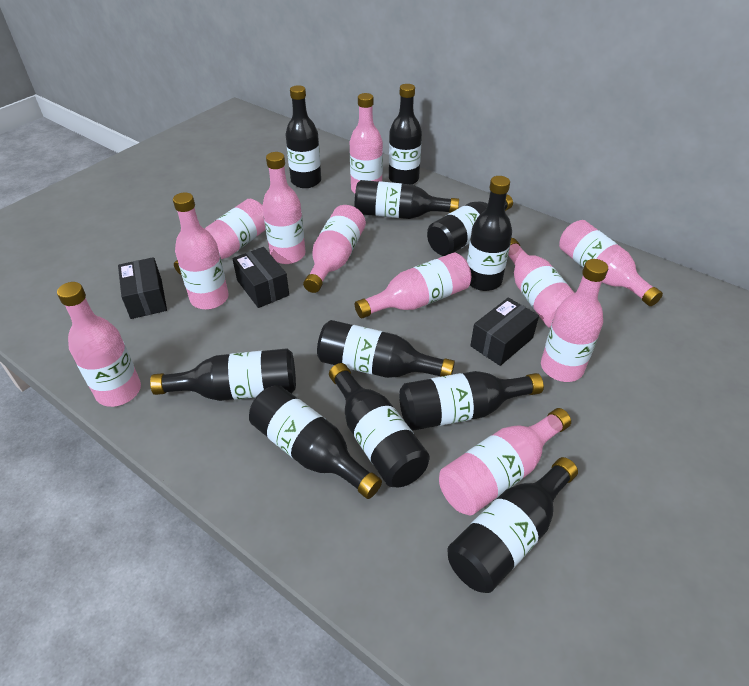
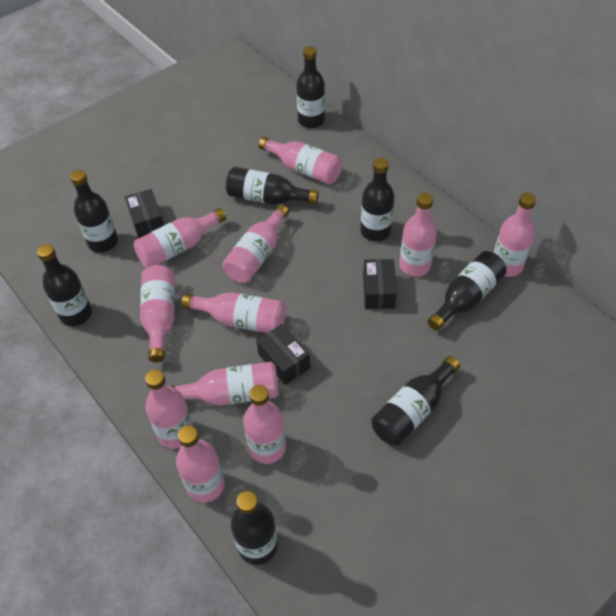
black bottle: 11 -> 8

